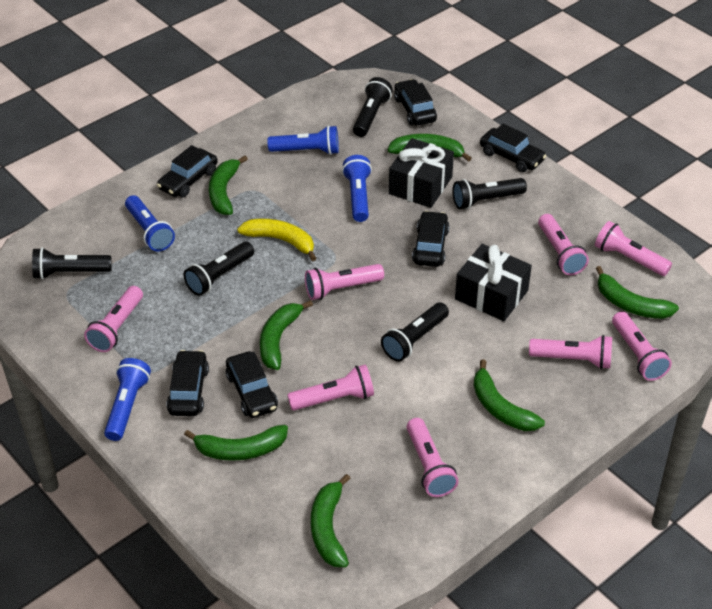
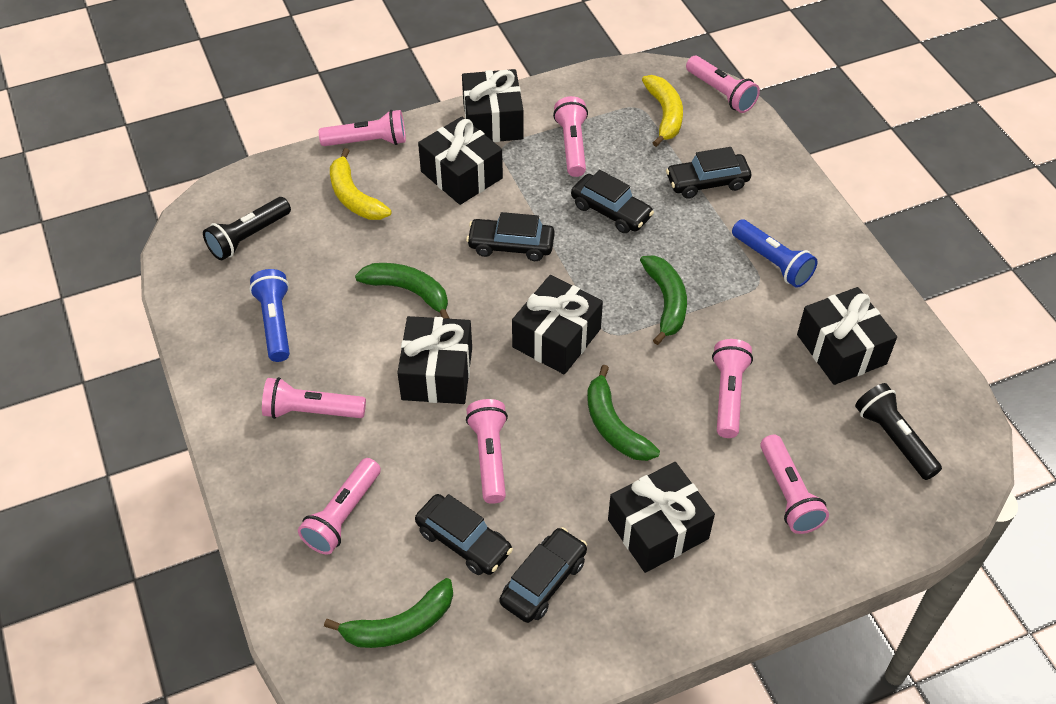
black car: 6 -> 5
black flashlight: 5 -> 2
black gift: 2 -> 6
blue flashlight: 4 -> 2
green banana: 7 -> 4
yellow banana: 1 -> 2

